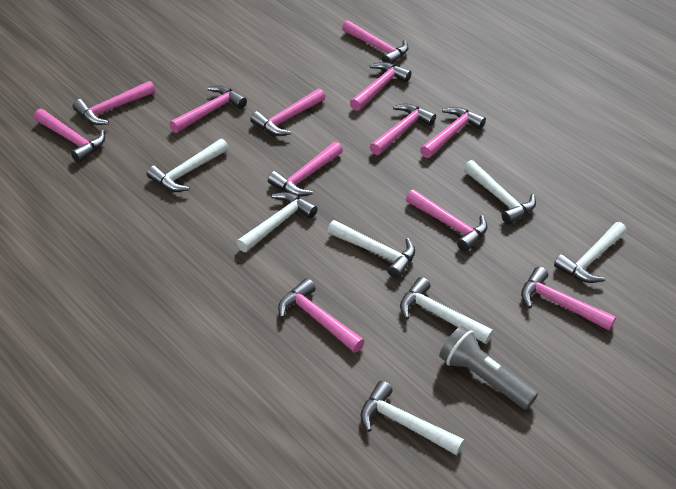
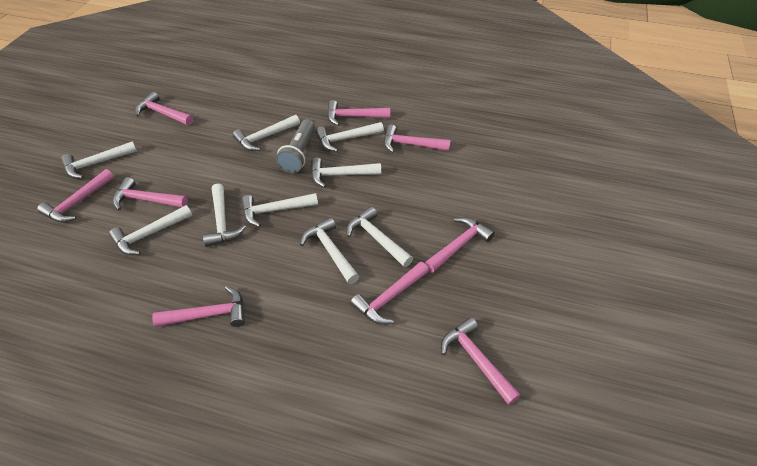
pink hammer: 12 -> 9
white hammer: 7 -> 9

